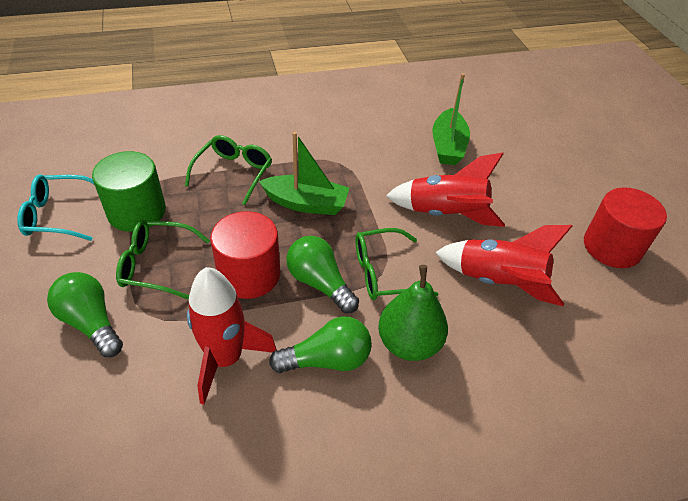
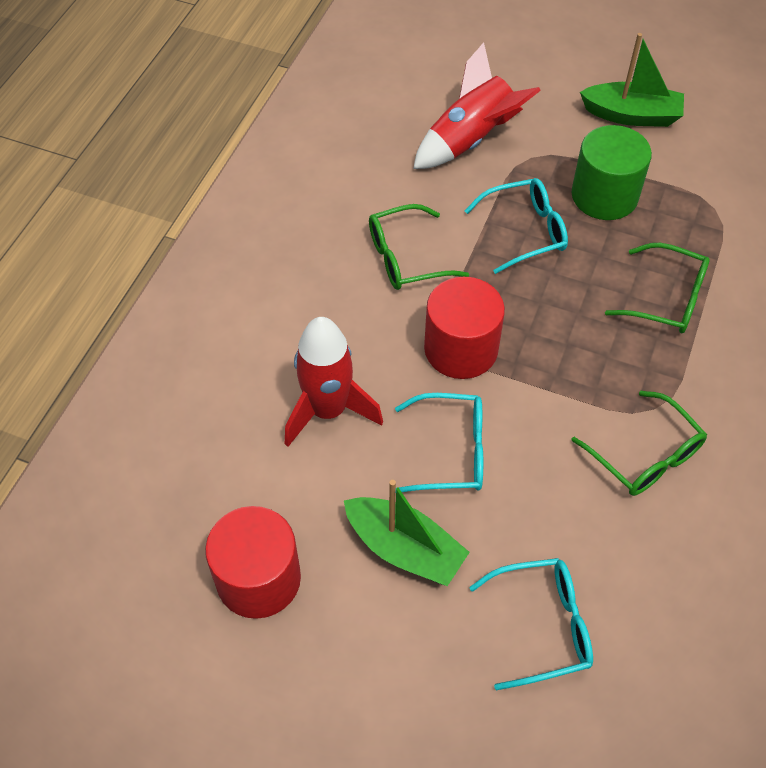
green light bulb: 3 -> 0
green pear: 1 -> 0
red rocket: 3 -> 2
turquoise glasses: 1 -> 3

